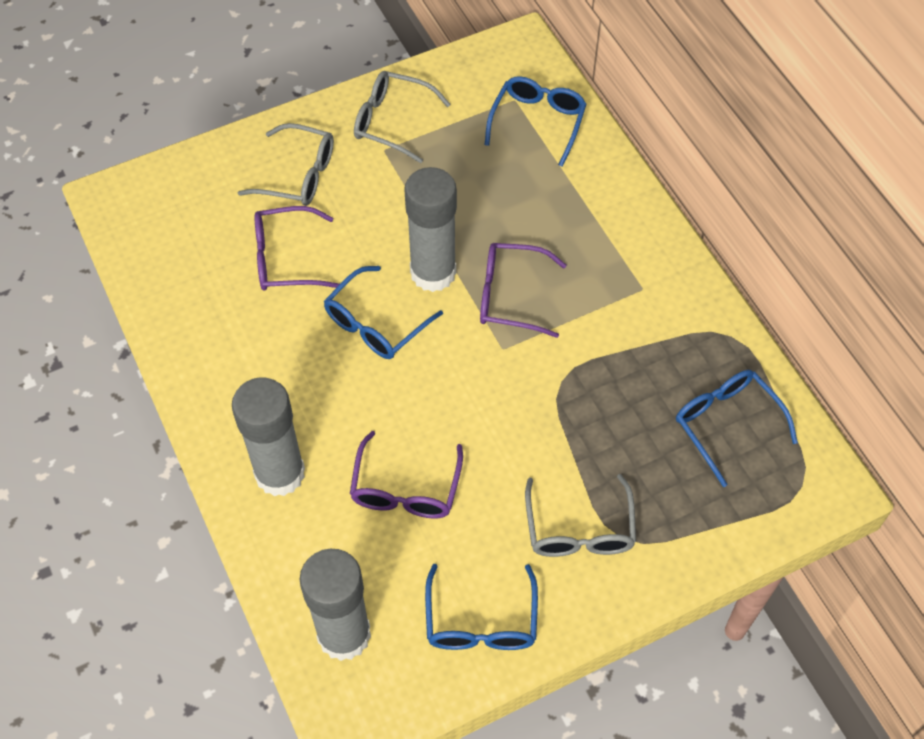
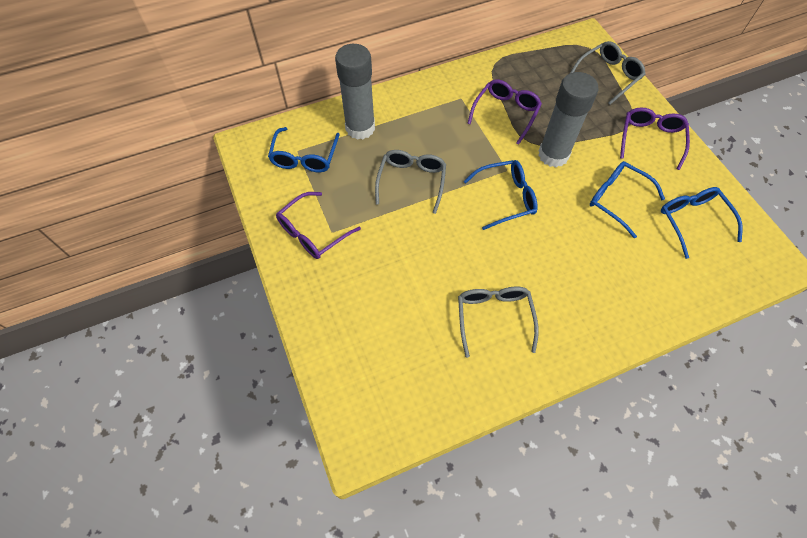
grey glue stick: 3 -> 2

